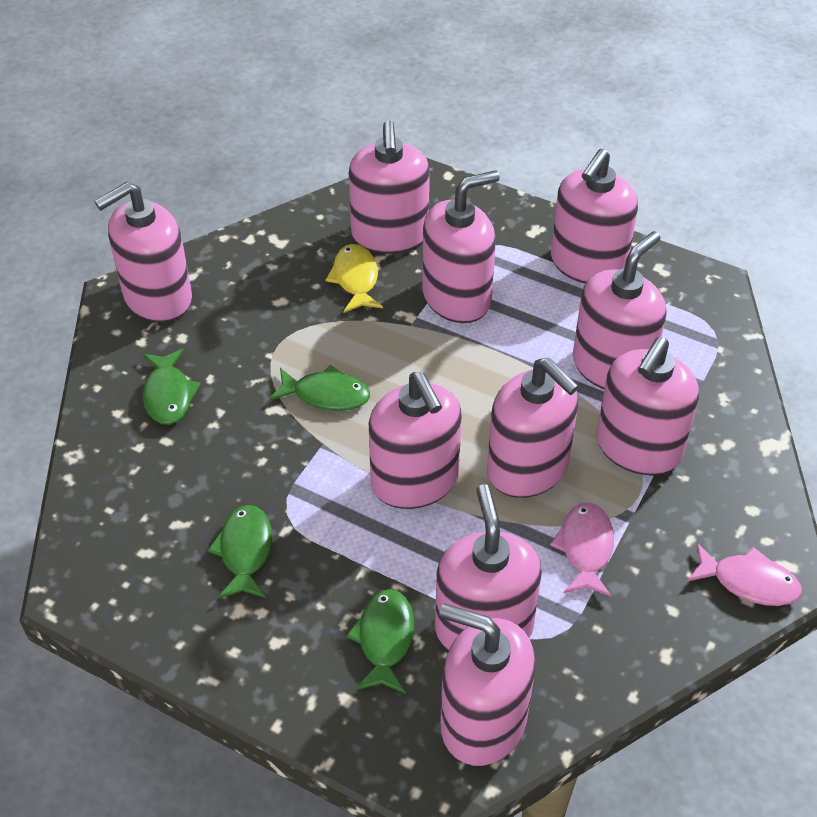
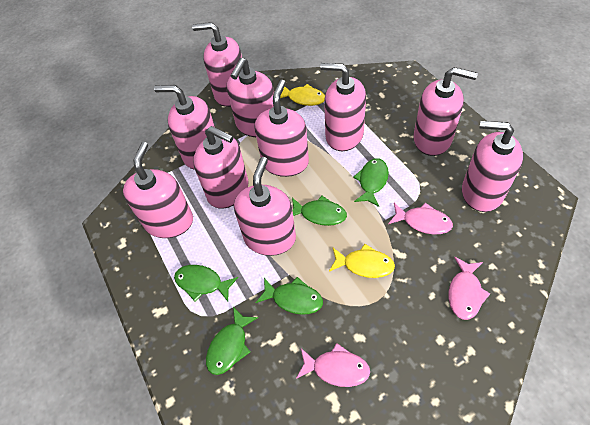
green fish: 4 -> 5
pink fish: 2 -> 3
yellow fish: 1 -> 2

